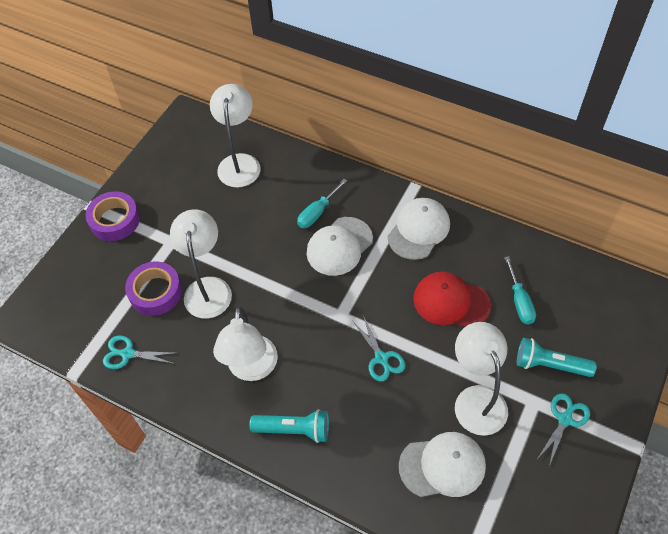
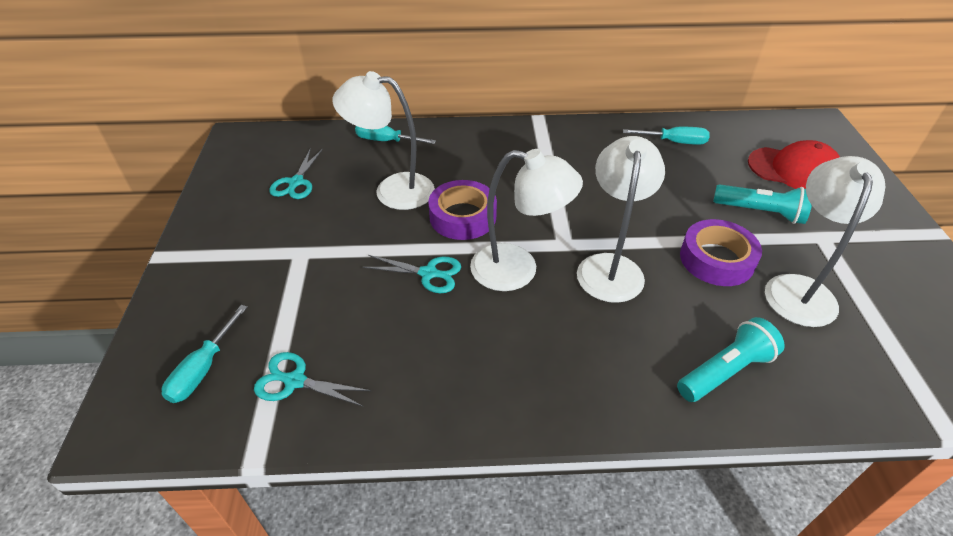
turquoise screwdriver: 2 -> 3
white cap: 3 -> 0

